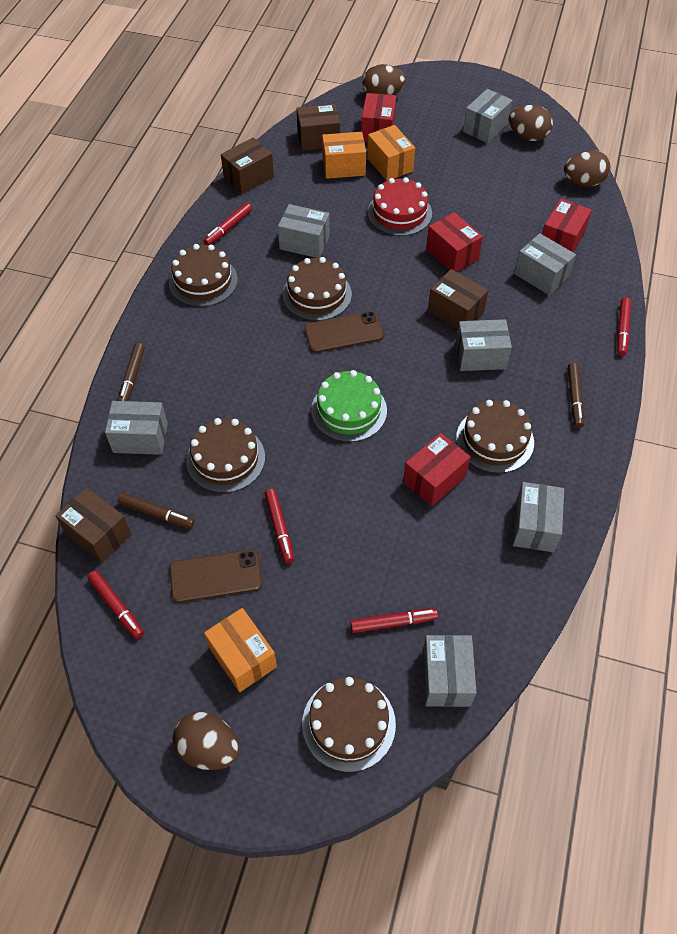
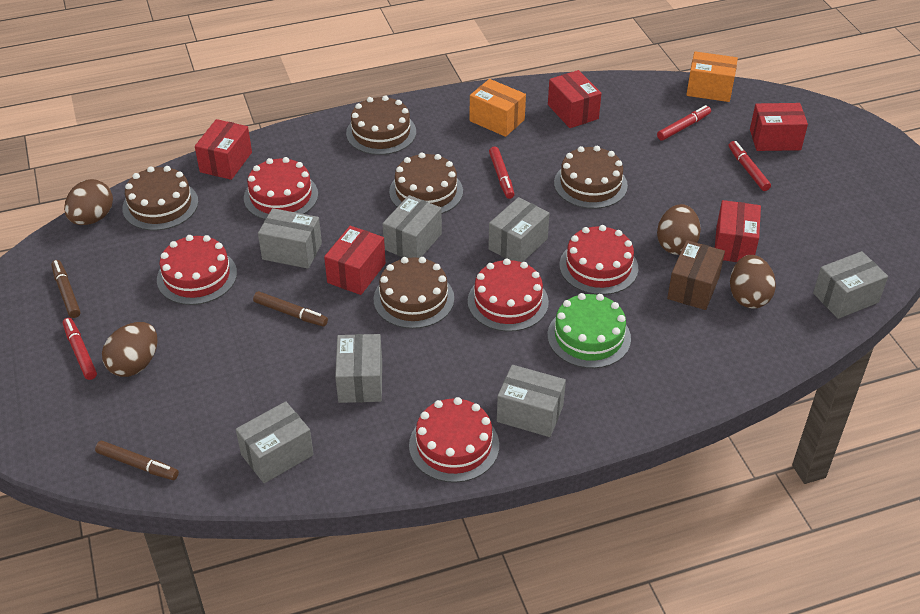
brown box: 4 -> 1
brown phone: 2 -> 0
orange box: 3 -> 2
red box: 4 -> 5
red cake: 1 -> 5
red marker: 5 -> 4

